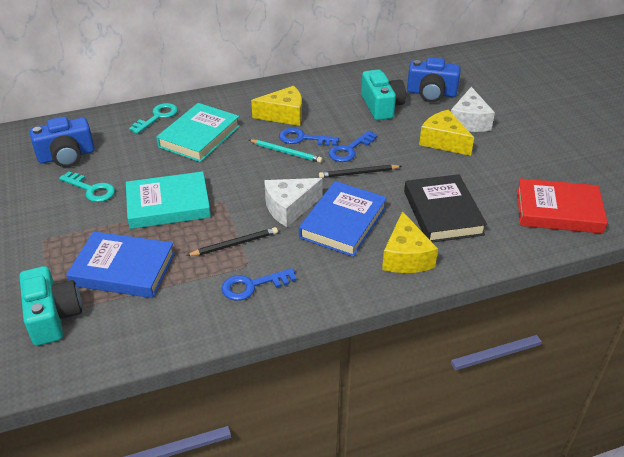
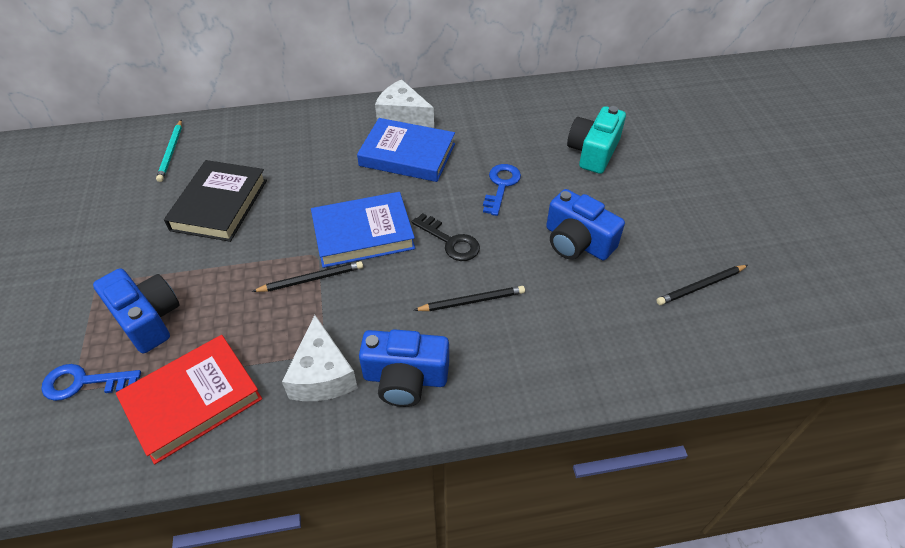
black key: 0 -> 1
black pencil: 2 -> 3
blue camera: 2 -> 3
blue key: 3 -> 2
turquoise book: 2 -> 0
turquoise camera: 2 -> 1
turquoise key: 2 -> 0
yellow cheese: 3 -> 0

